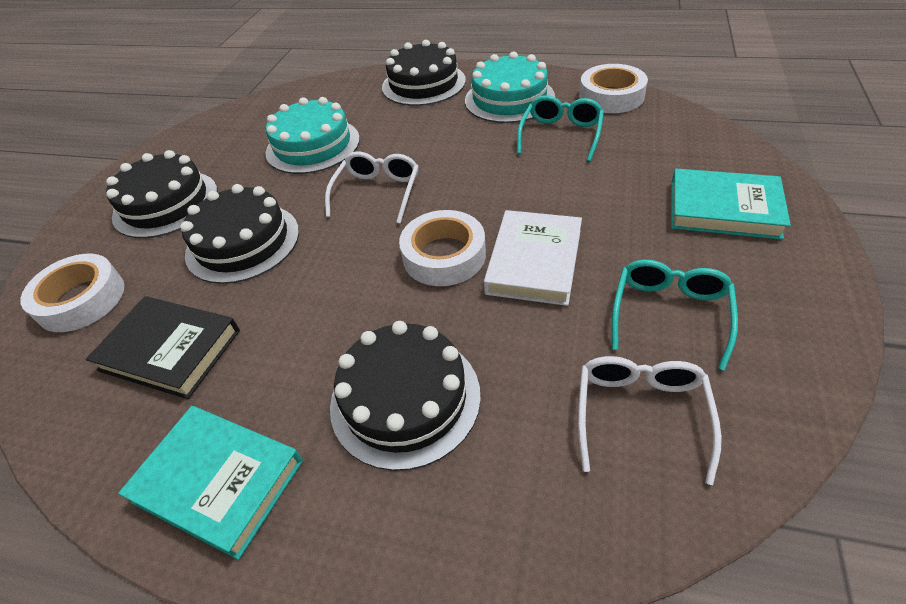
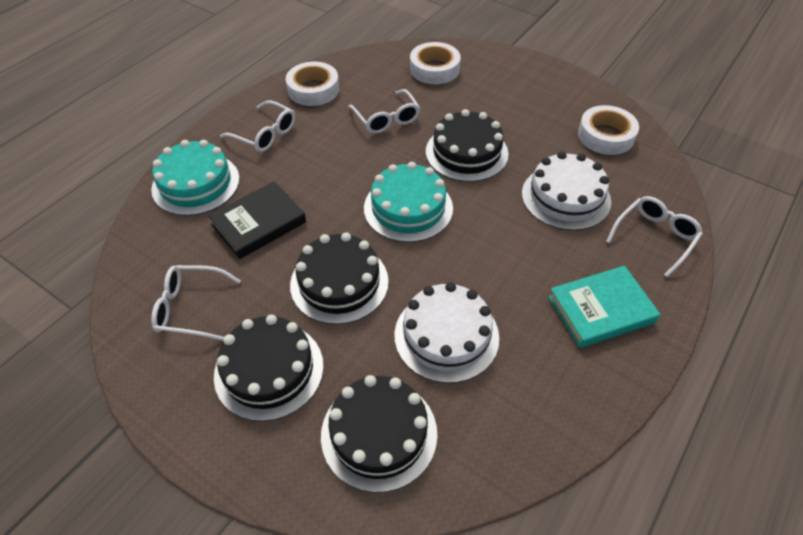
turquoise book: 2 -> 1
turquoise glasses: 2 -> 0
white book: 1 -> 0
white cake: 0 -> 2
white glasses: 2 -> 4

